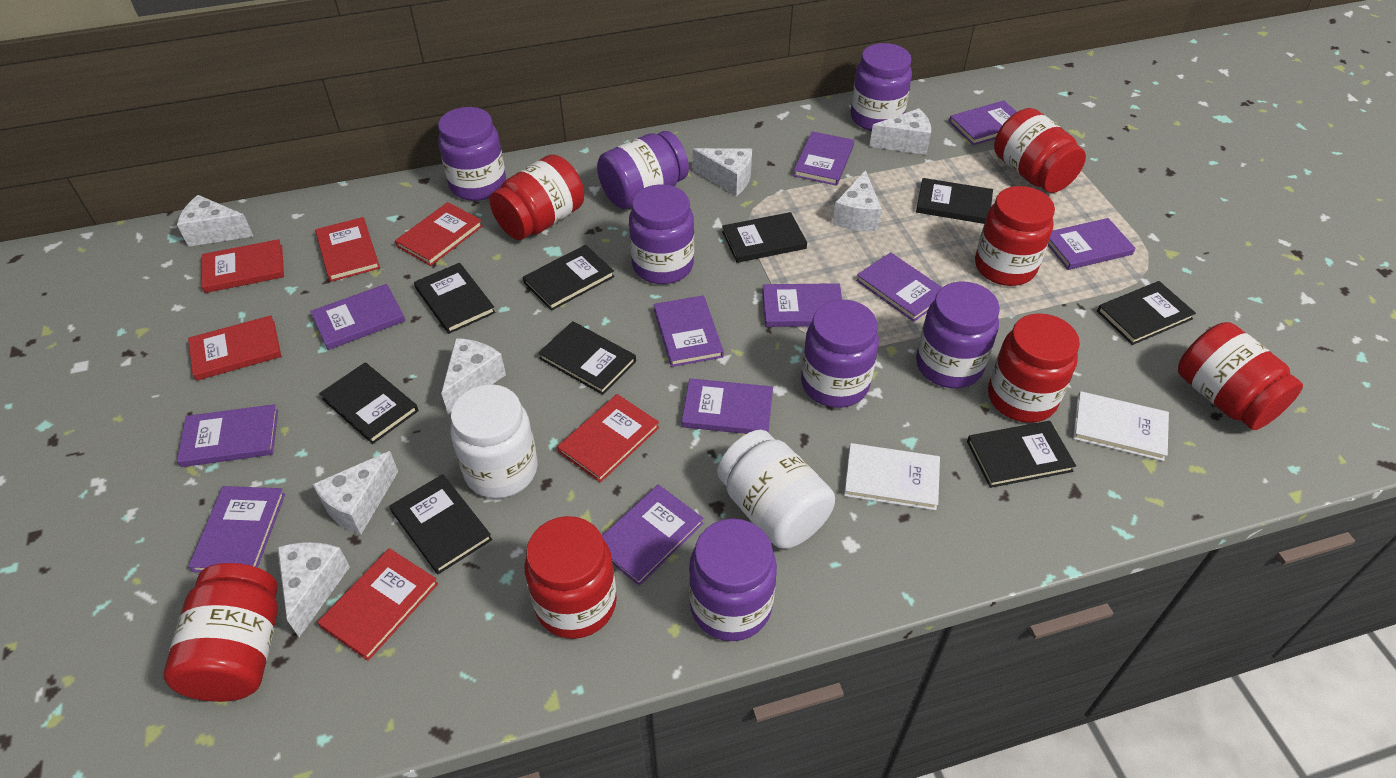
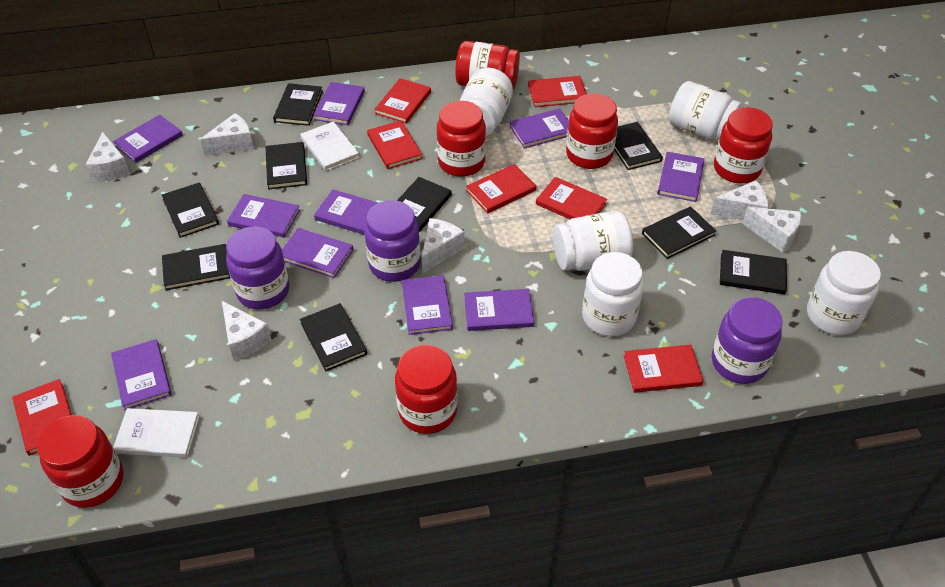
purple book: 11 -> 10
purple jar: 7 -> 3
red book: 6 -> 7
red jar: 7 -> 6
white cheese: 7 -> 6
white jar: 2 -> 5

